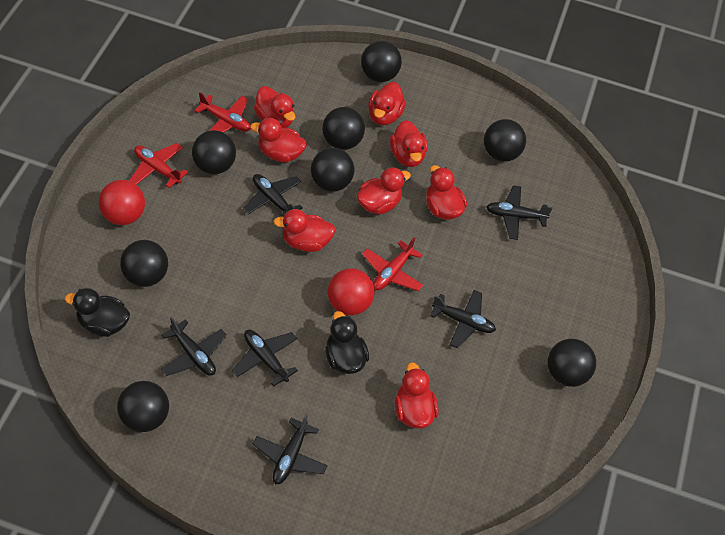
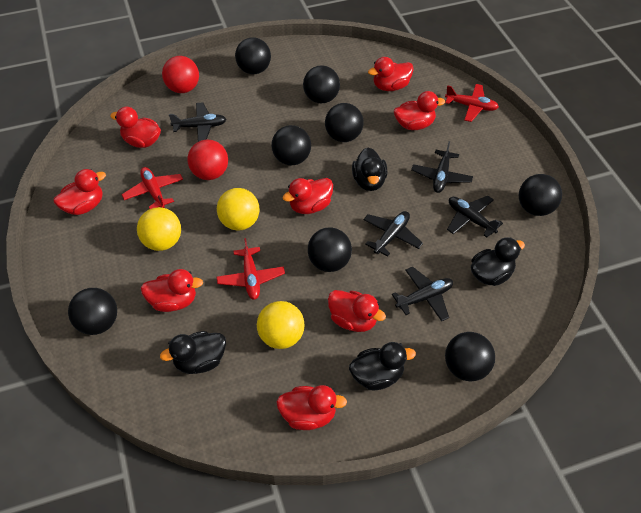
black duck: 2 -> 4
black plane: 6 -> 5
yellow ball: 0 -> 3

